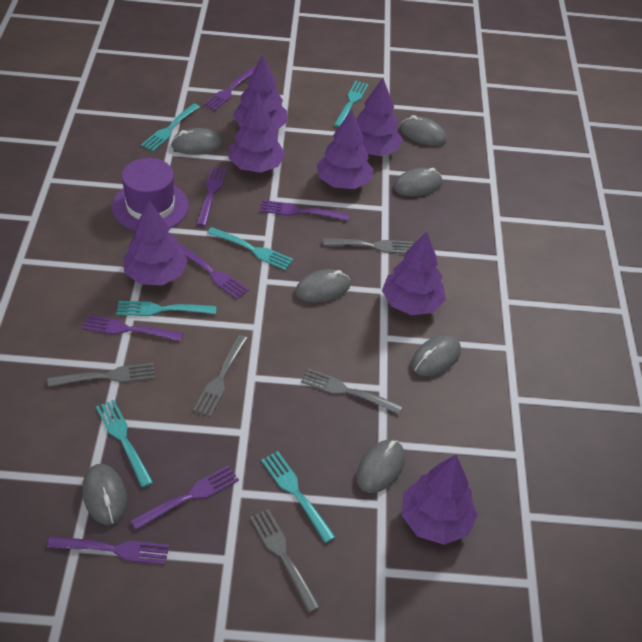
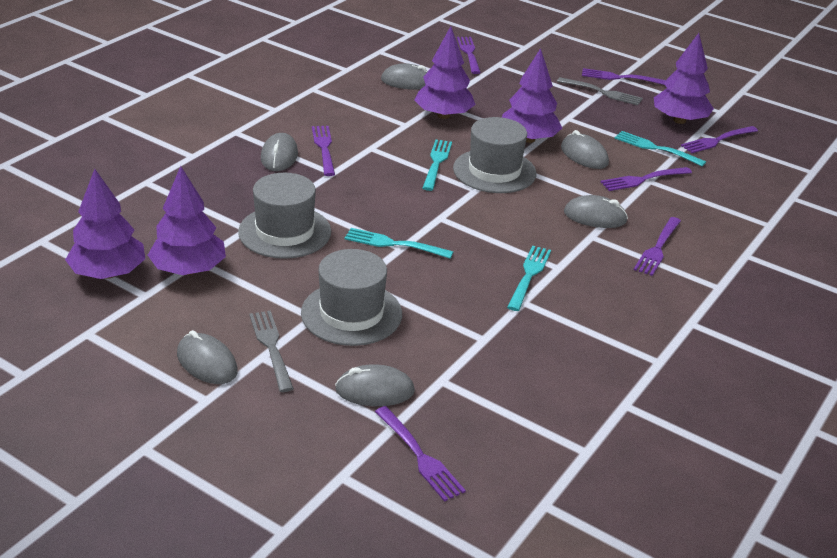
grey fork: 5 -> 2
grey hat: 0 -> 3
grey mouse: 7 -> 6
purple hat: 1 -> 0
purple tree: 7 -> 5
turquoise fork: 6 -> 4

